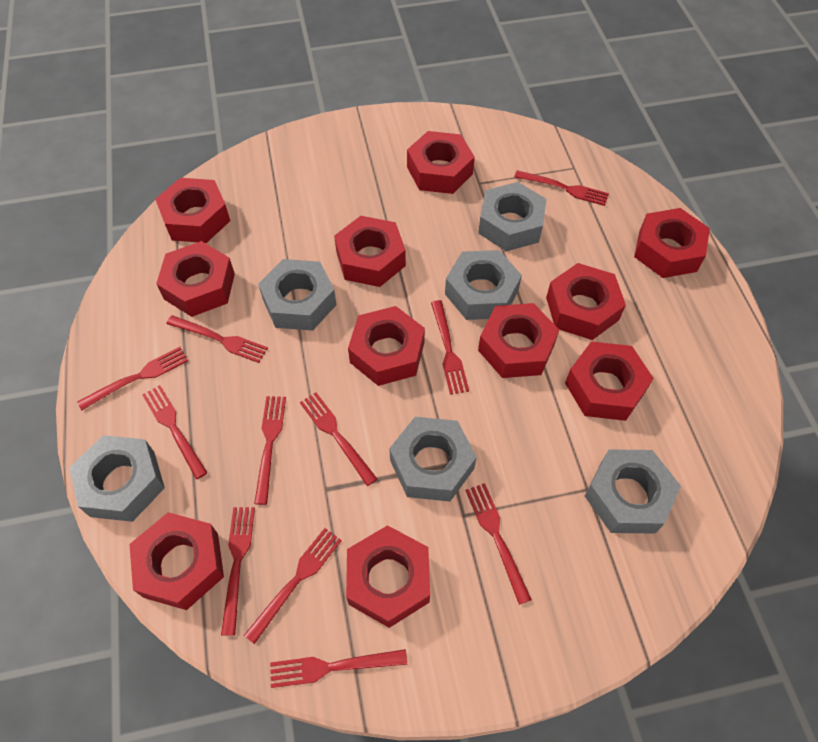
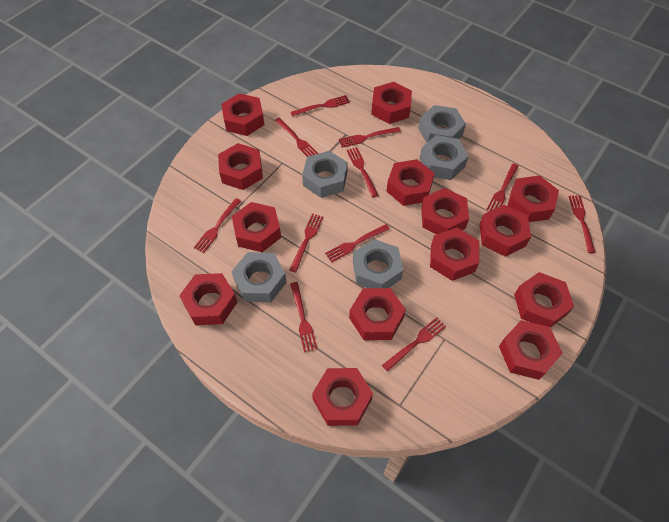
grey nut: 6 -> 5
red nut: 11 -> 14

